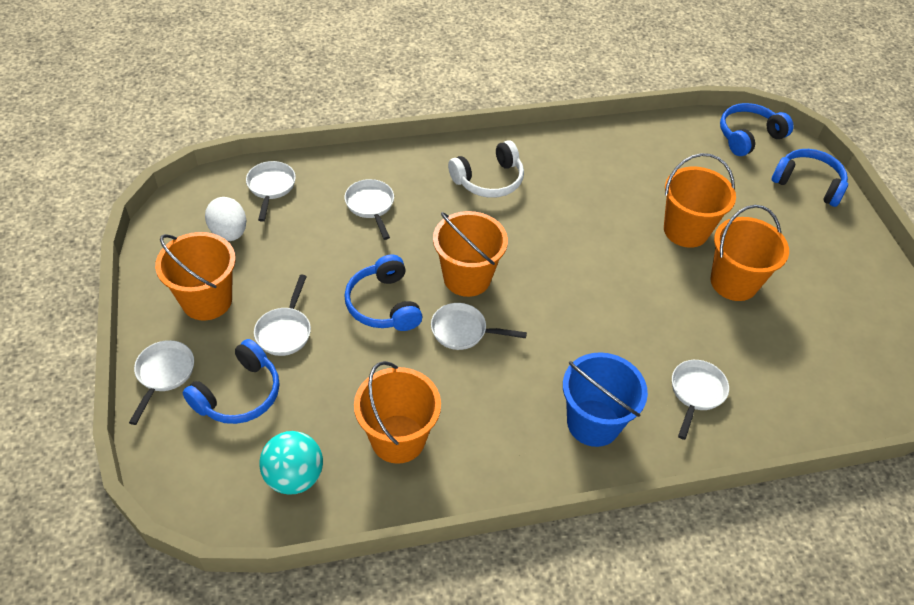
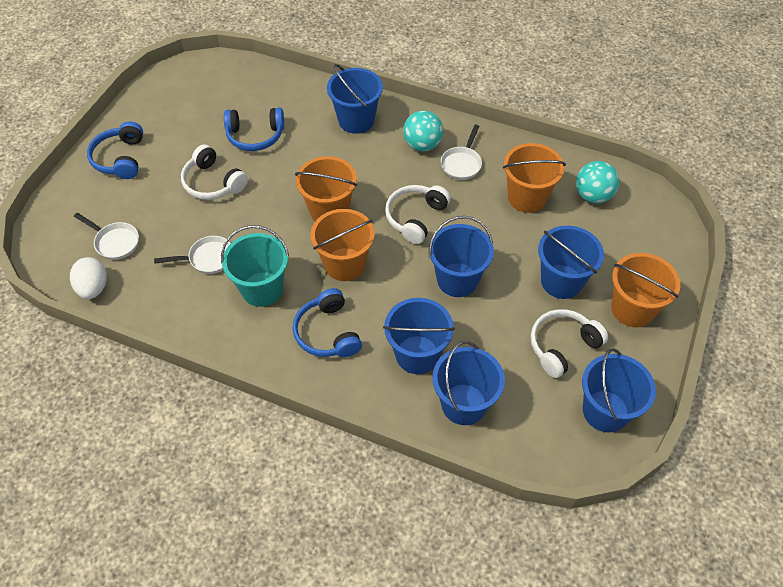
blue bucket: 1 -> 6
blue headphones: 4 -> 3
orange bucket: 5 -> 4
turquoise ball: 1 -> 2
turquoise bucket: 0 -> 1
white headphones: 1 -> 3
white pan: 6 -> 3

